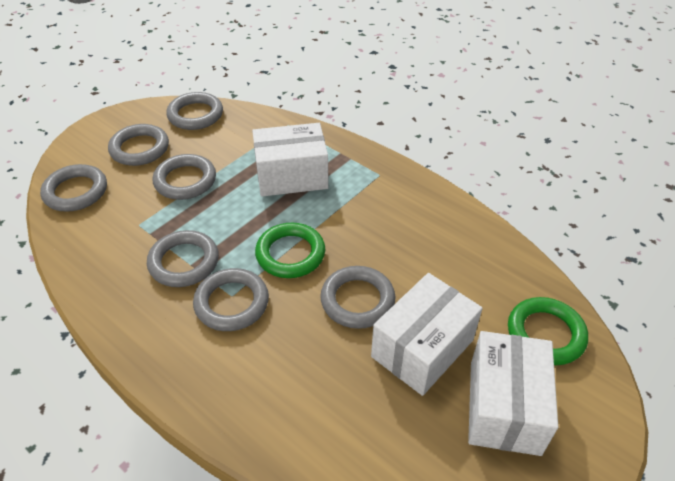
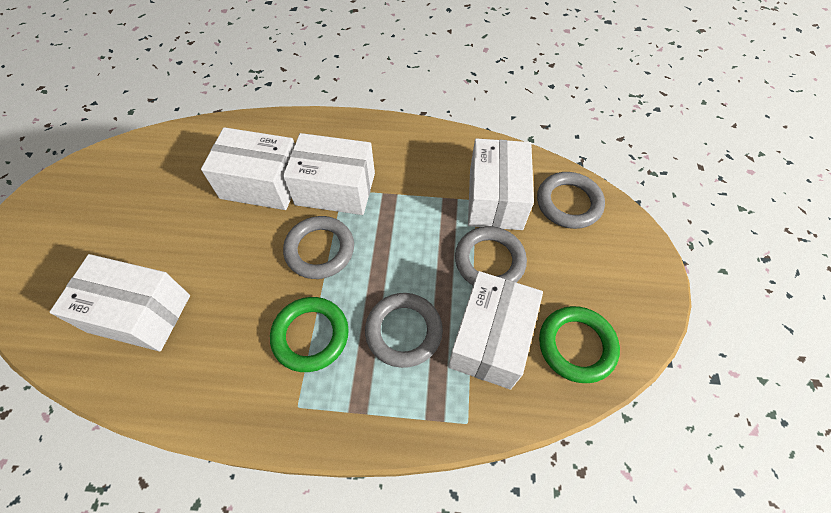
grey ring: 7 -> 4
white box: 3 -> 5

